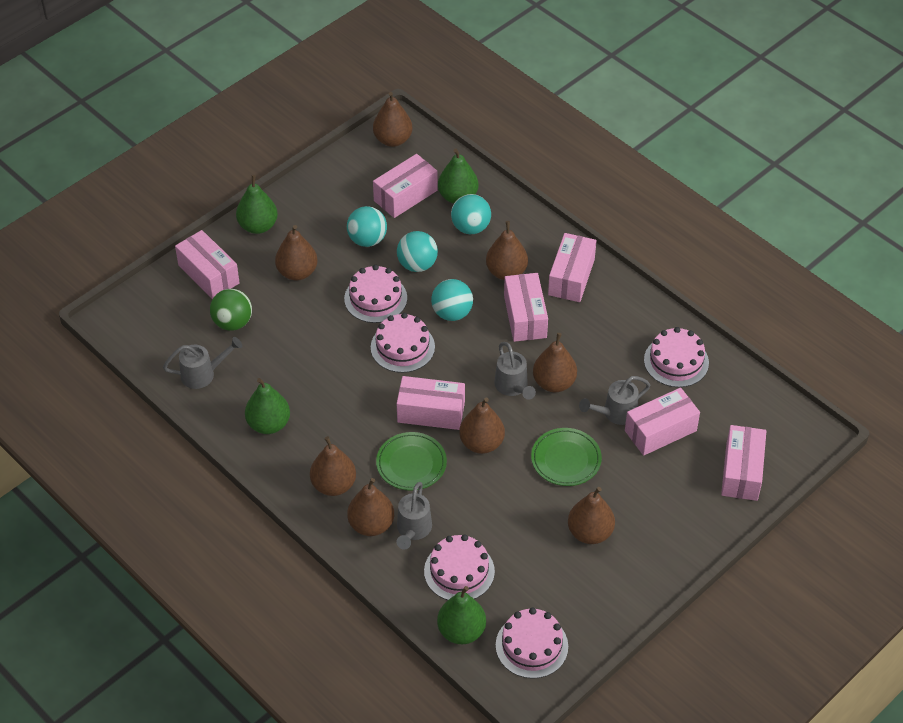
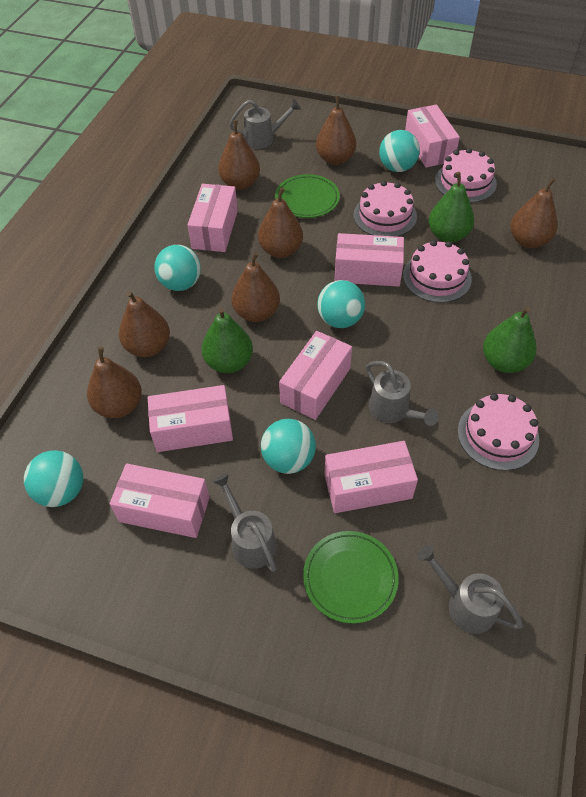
brown pear: 8 -> 7
green ball: 1 -> 0
green pear: 4 -> 3
pink cake: 5 -> 4
turquoise ball: 4 -> 5

